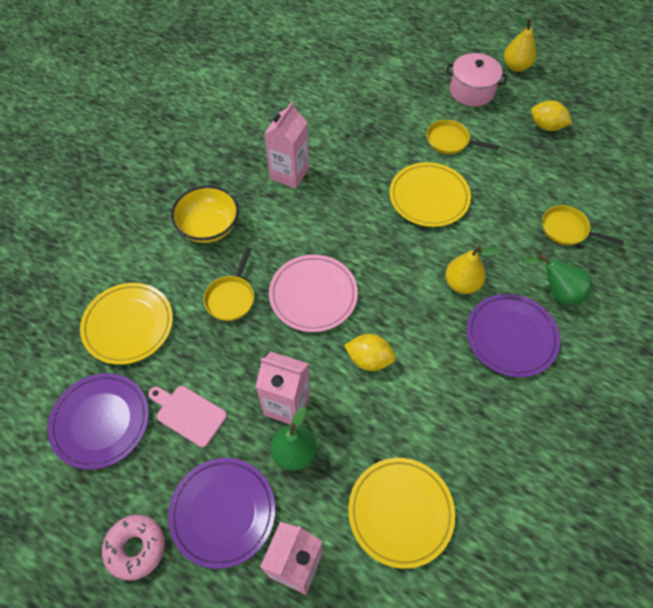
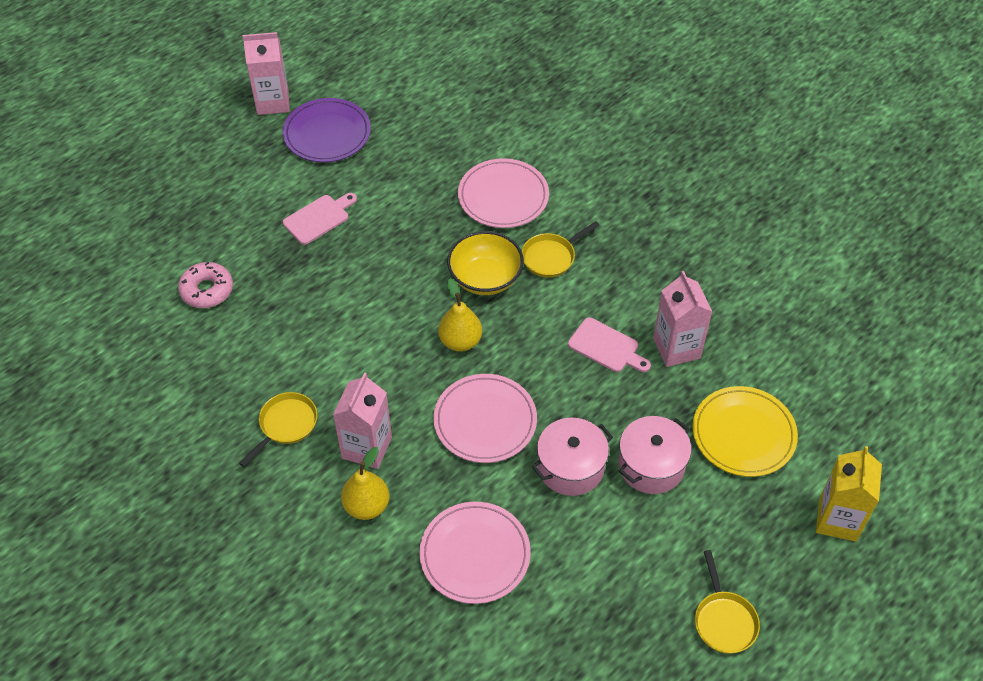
green pear: 2 -> 0
pink cutting board: 1 -> 2
pink plate: 1 -> 3
pink pot: 1 -> 2
purple plate: 3 -> 1
yellow carton: 0 -> 1
yellow lemon: 2 -> 0
yellow plate: 3 -> 1

